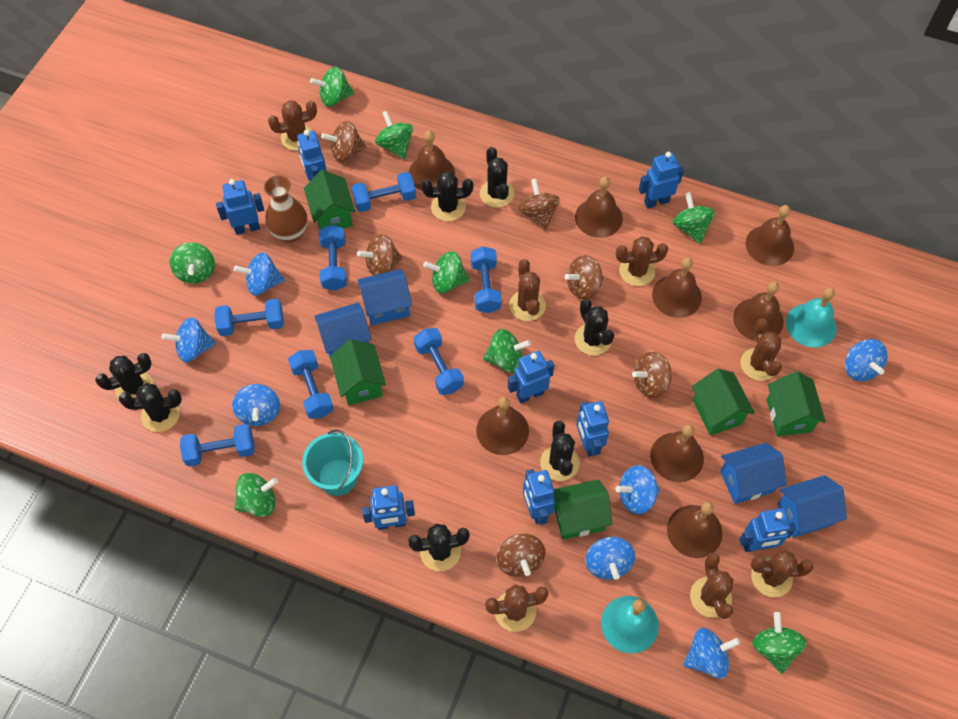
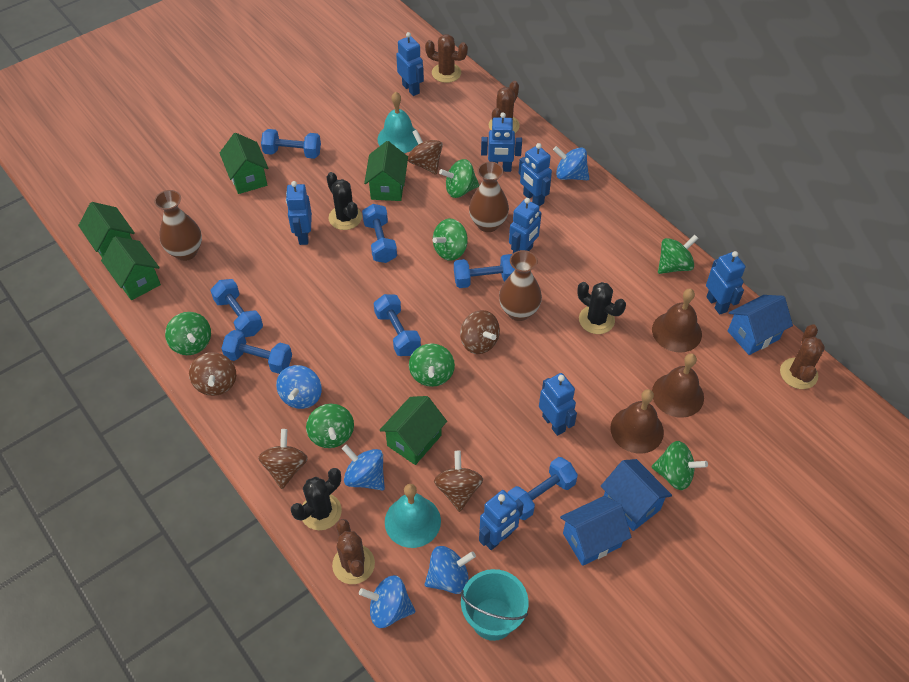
black cactus: 7 -> 3
blue house: 4 -> 3
blue spinning top: 7 -> 5
brown bell: 8 -> 3
brown cactus: 7 -> 4
brown spinning top: 6 -> 5
brown vase: 1 -> 3
green spinning top: 8 -> 7

